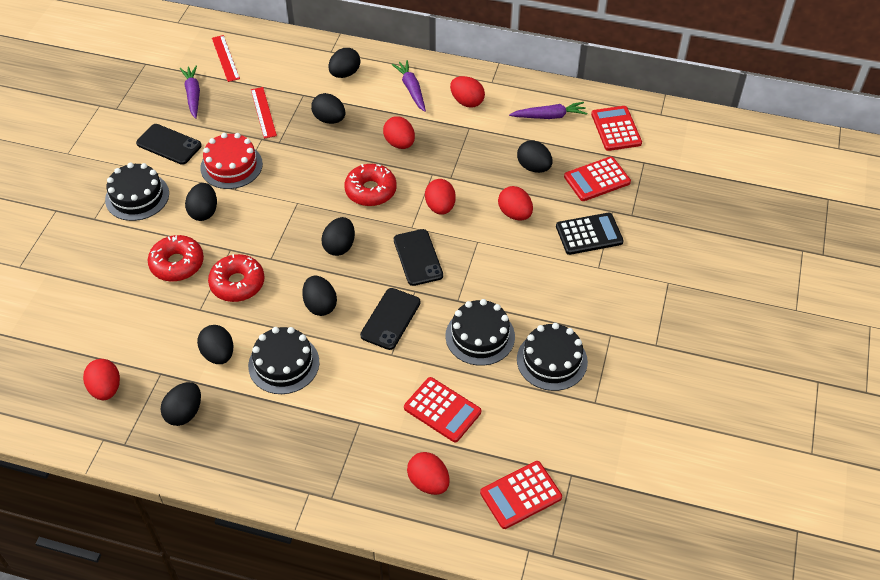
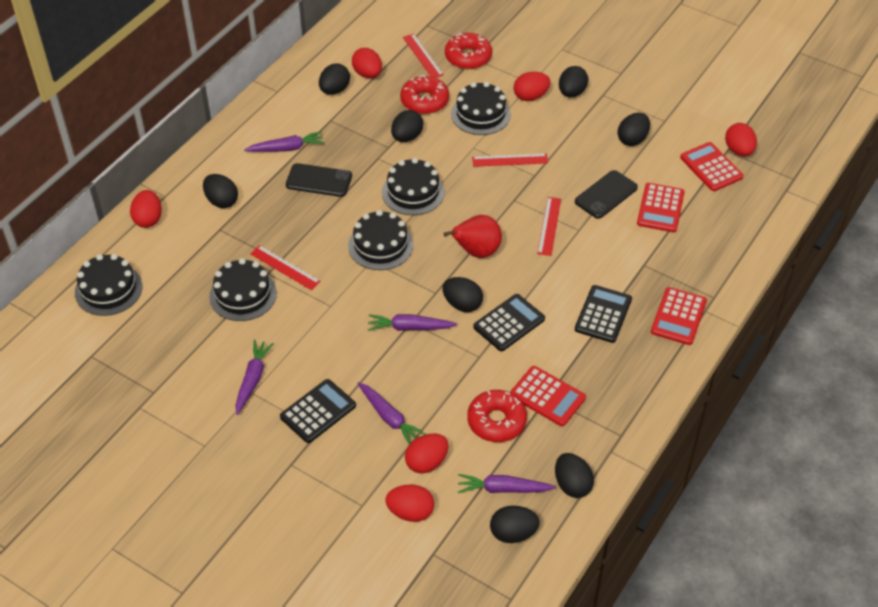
black cake: 4 -> 5
black calculator: 1 -> 3
black phone: 3 -> 2
purple carrot: 3 -> 5
red cake: 1 -> 0
red pear: 0 -> 1
red ruler: 2 -> 4

